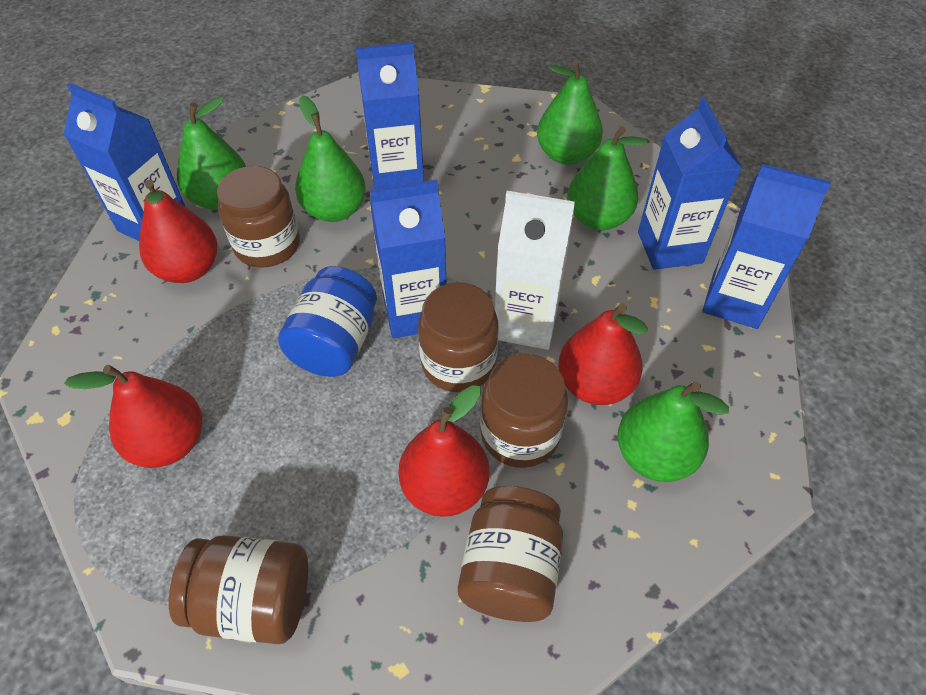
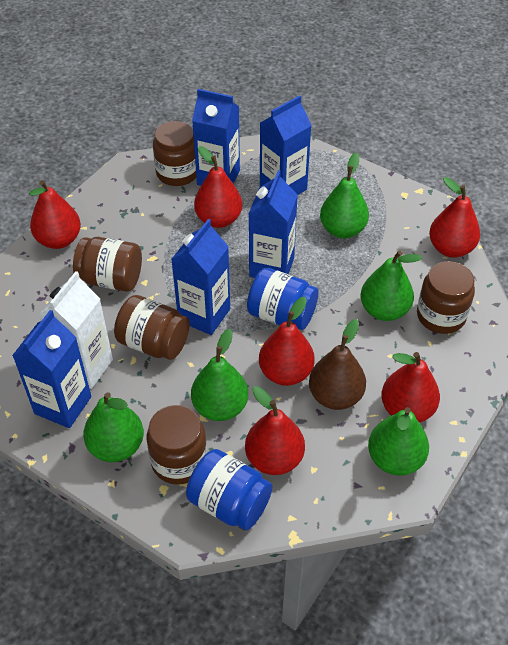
blue jar: 1 -> 2
brown pear: 0 -> 1
red pear: 4 -> 6

